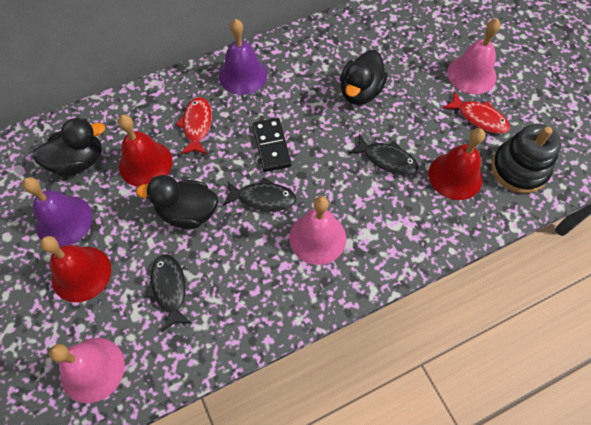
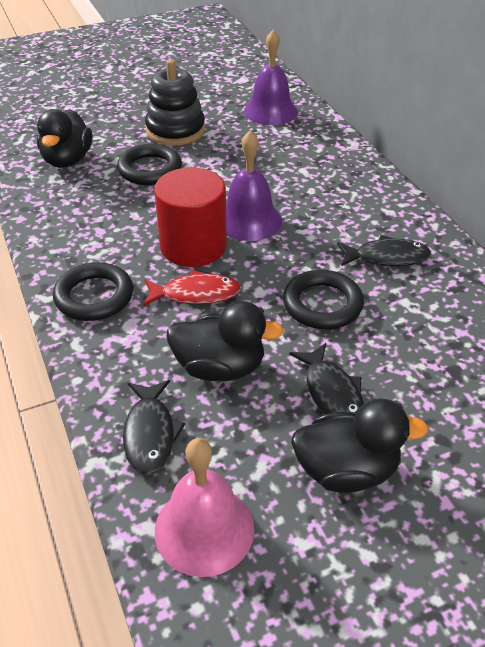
black domino: 1 -> 0
black ring: 0 -> 3
pink bell: 3 -> 1
red bell: 3 -> 0
red cylinder: 0 -> 1
red fish: 2 -> 1

